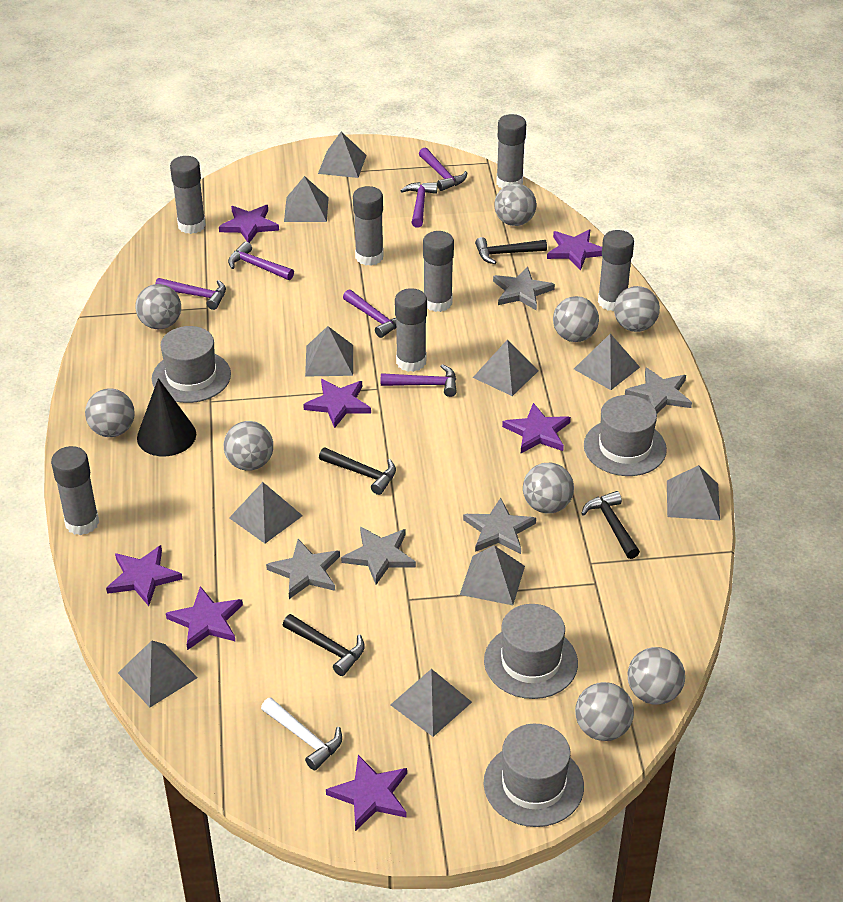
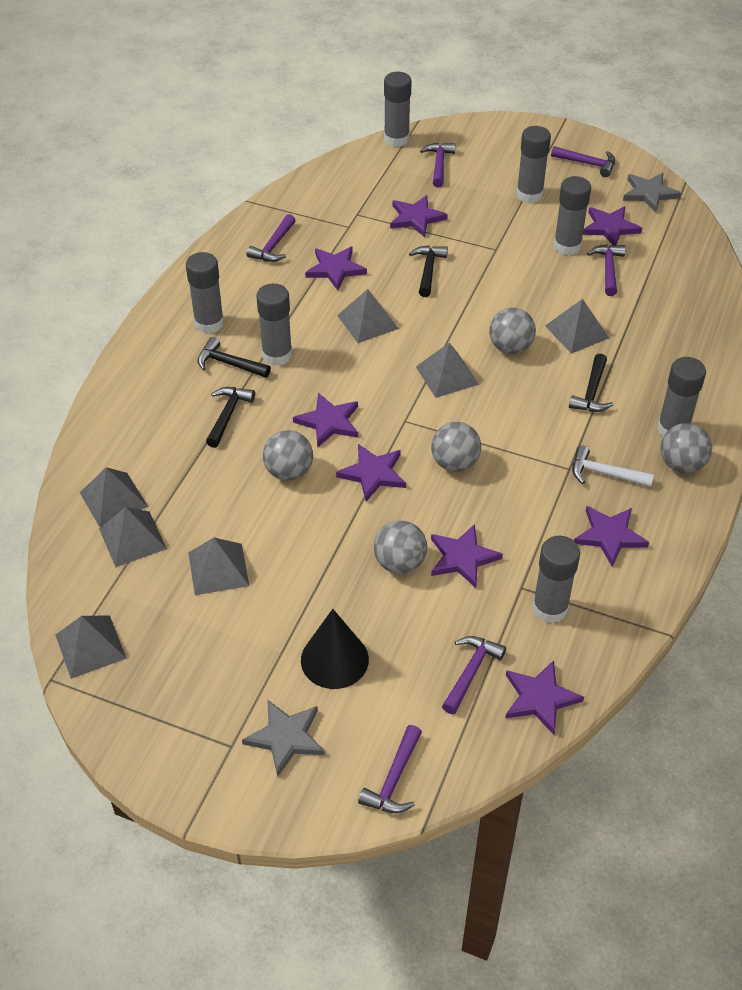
grey ball: 9 -> 5
grey hat: 4 -> 0
grey pyramid: 10 -> 7
grey star: 5 -> 2
purple star: 7 -> 8

